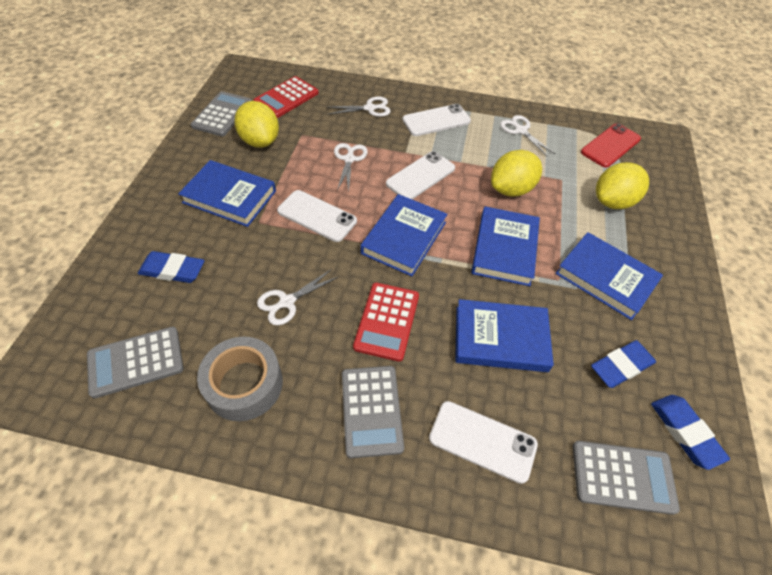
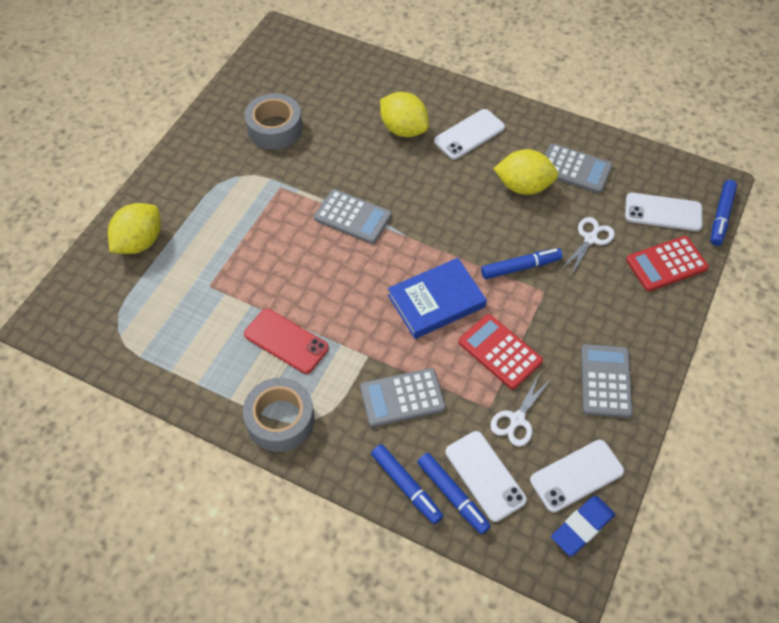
blue book: 5 -> 1
blue eraser: 3 -> 1
blue marker: 0 -> 4
grey tape: 1 -> 2
white scissors: 4 -> 2

